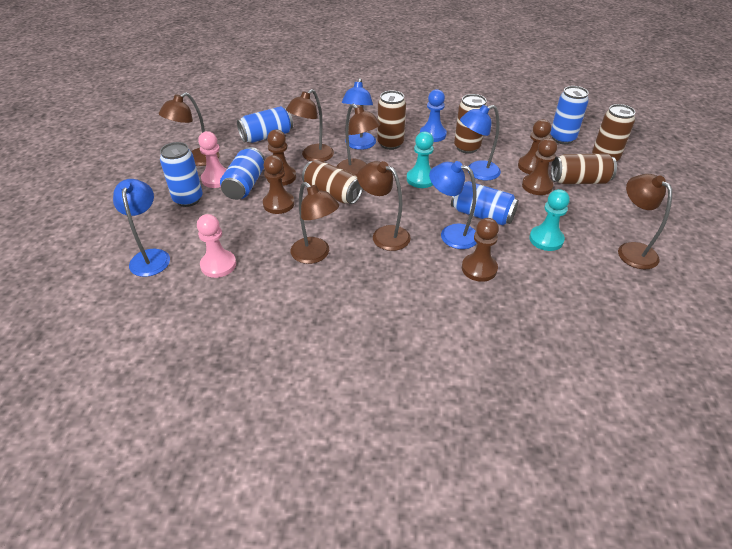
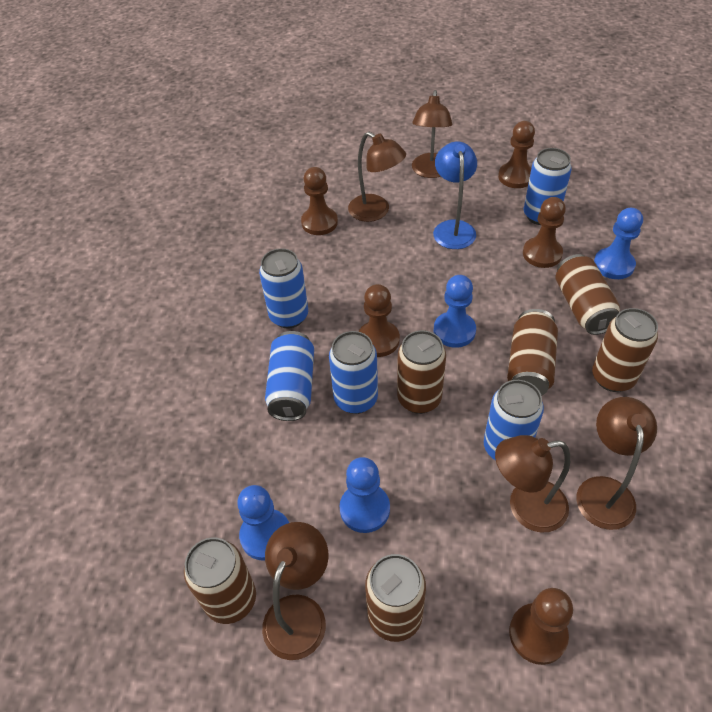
blue lamp: 4 -> 1
blue pawn: 1 -> 4
brown can: 5 -> 6
brown lamp: 6 -> 5
pink pawn: 2 -> 0
turquoise pawn: 2 -> 0

